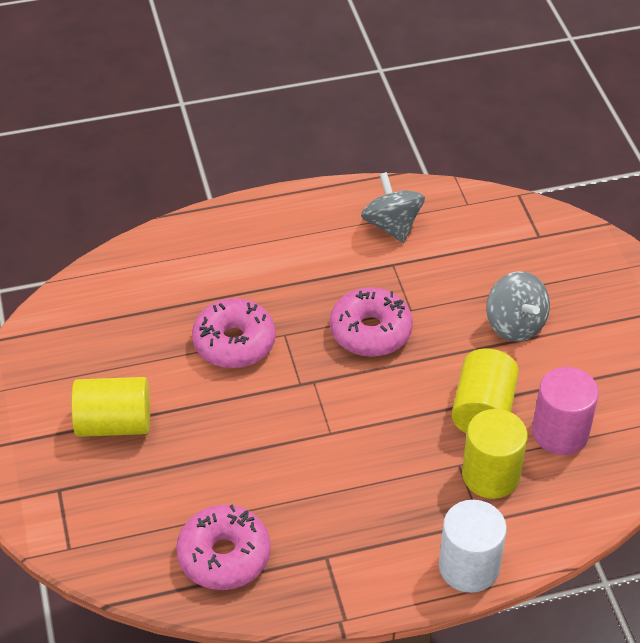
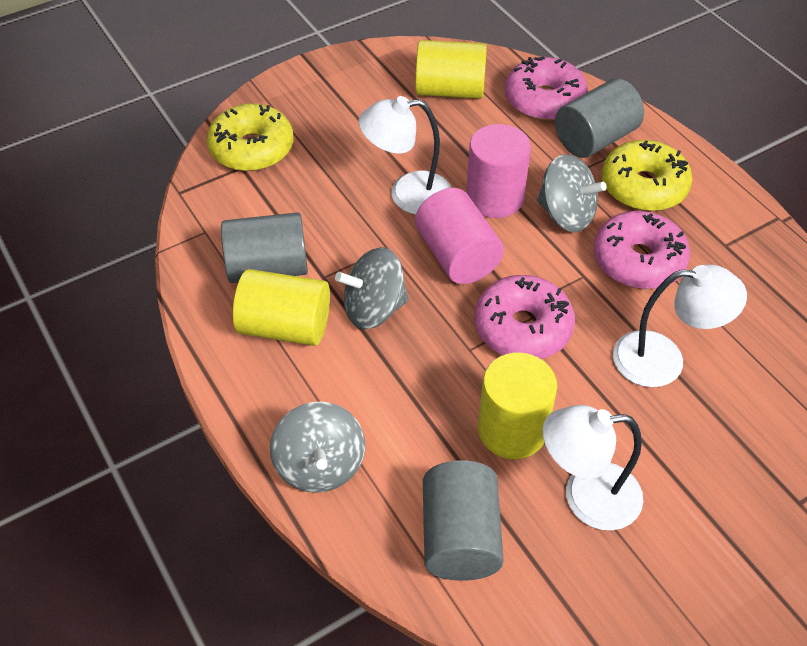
grey cylinder: 0 -> 3
grey spinning top: 2 -> 3
pink cylinder: 1 -> 2
white cylinder: 1 -> 0
white lamp: 0 -> 3
yellow donut: 0 -> 2

